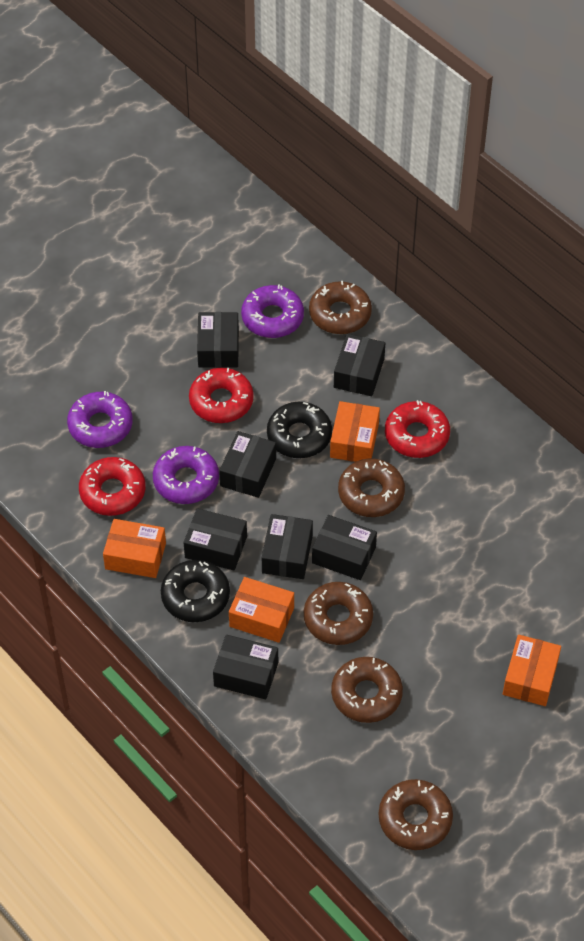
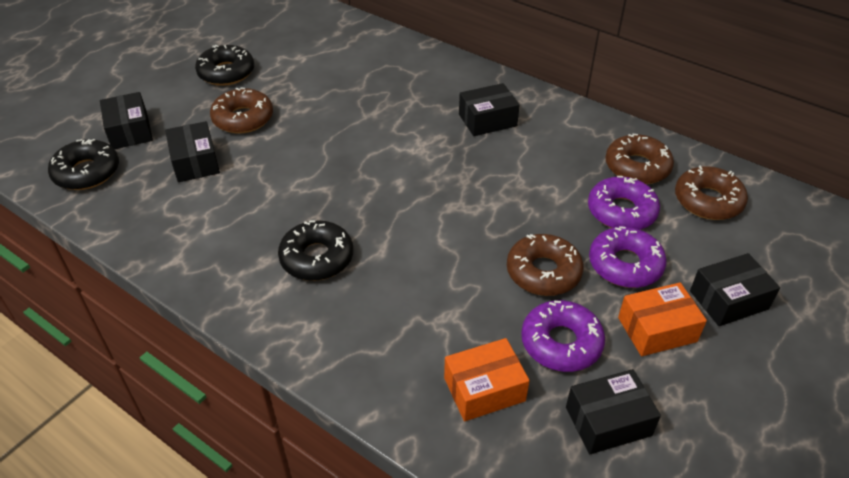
black box: 7 -> 5
black donut: 2 -> 3
brown donut: 5 -> 4
orange box: 4 -> 2
red donut: 3 -> 0

